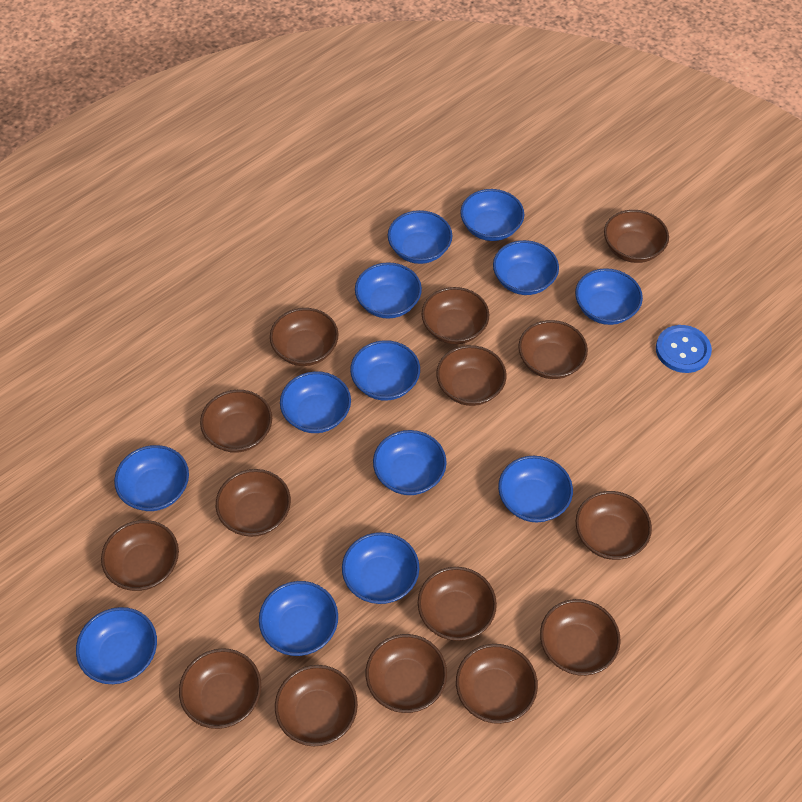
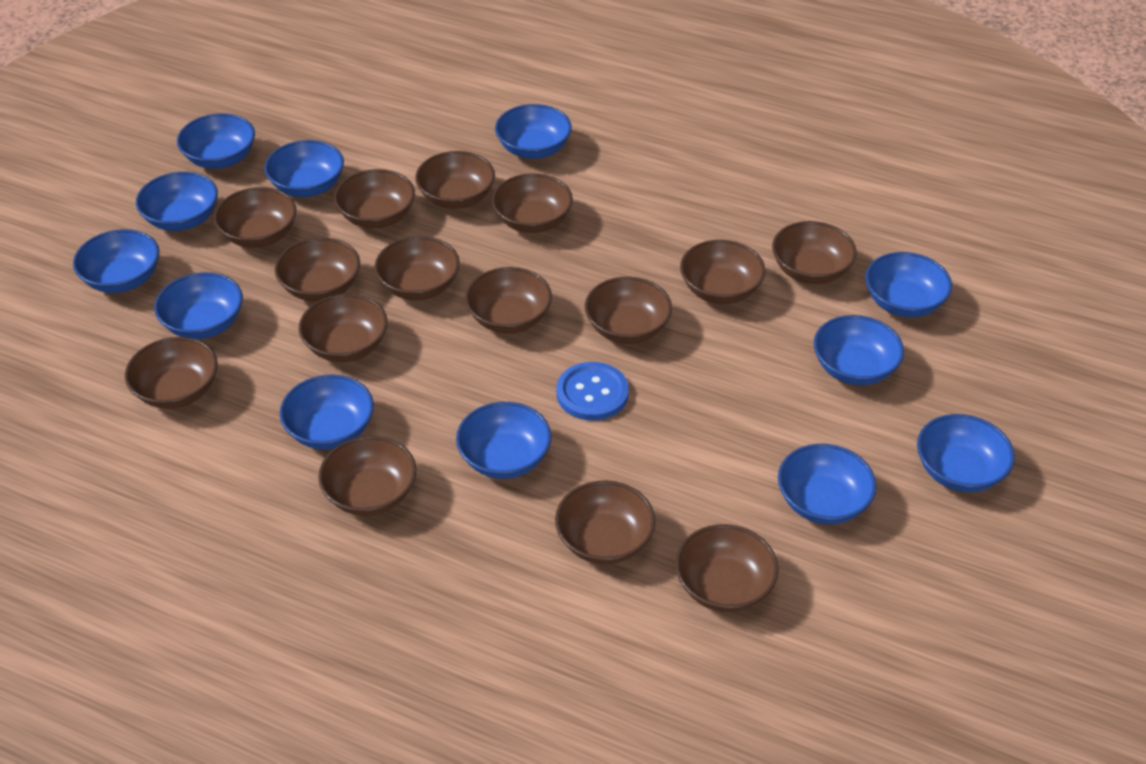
blue bowl: 13 -> 12

